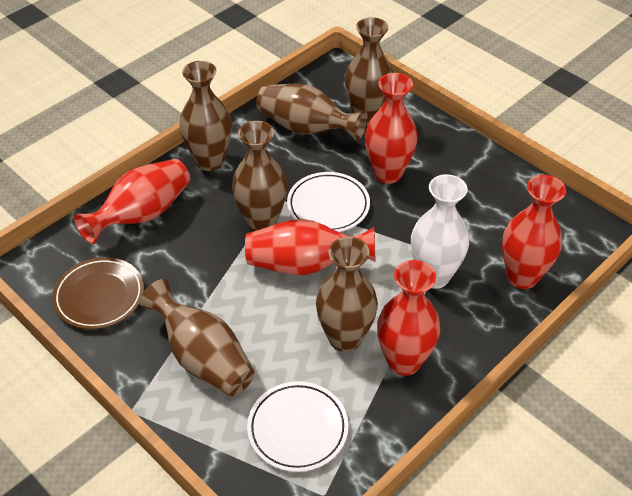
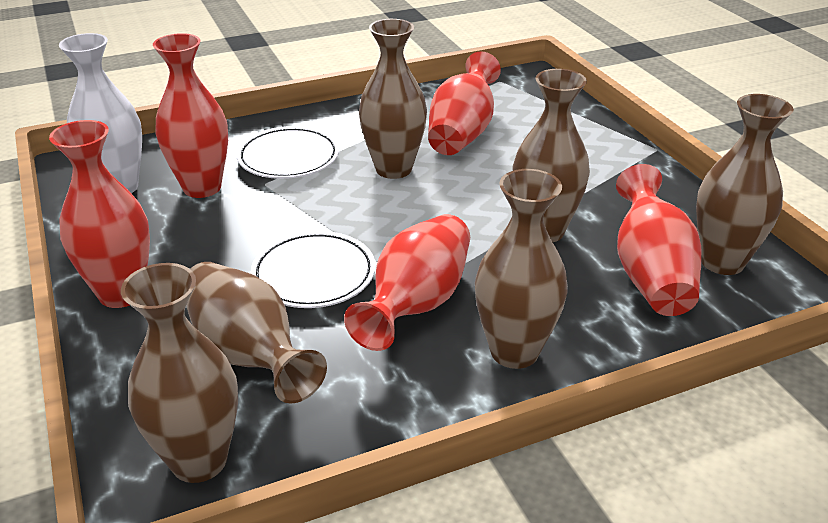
brown plate: 1 -> 0

